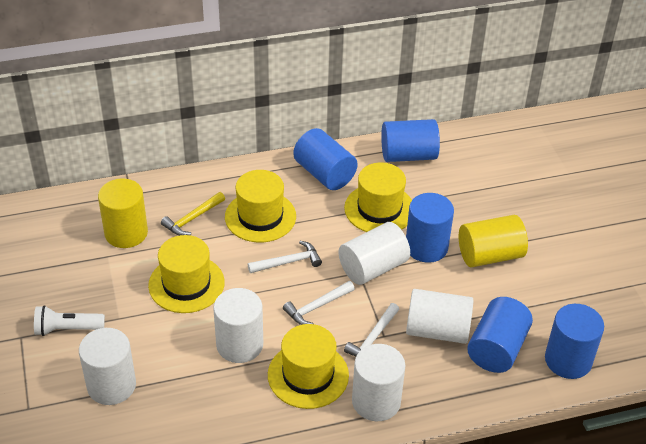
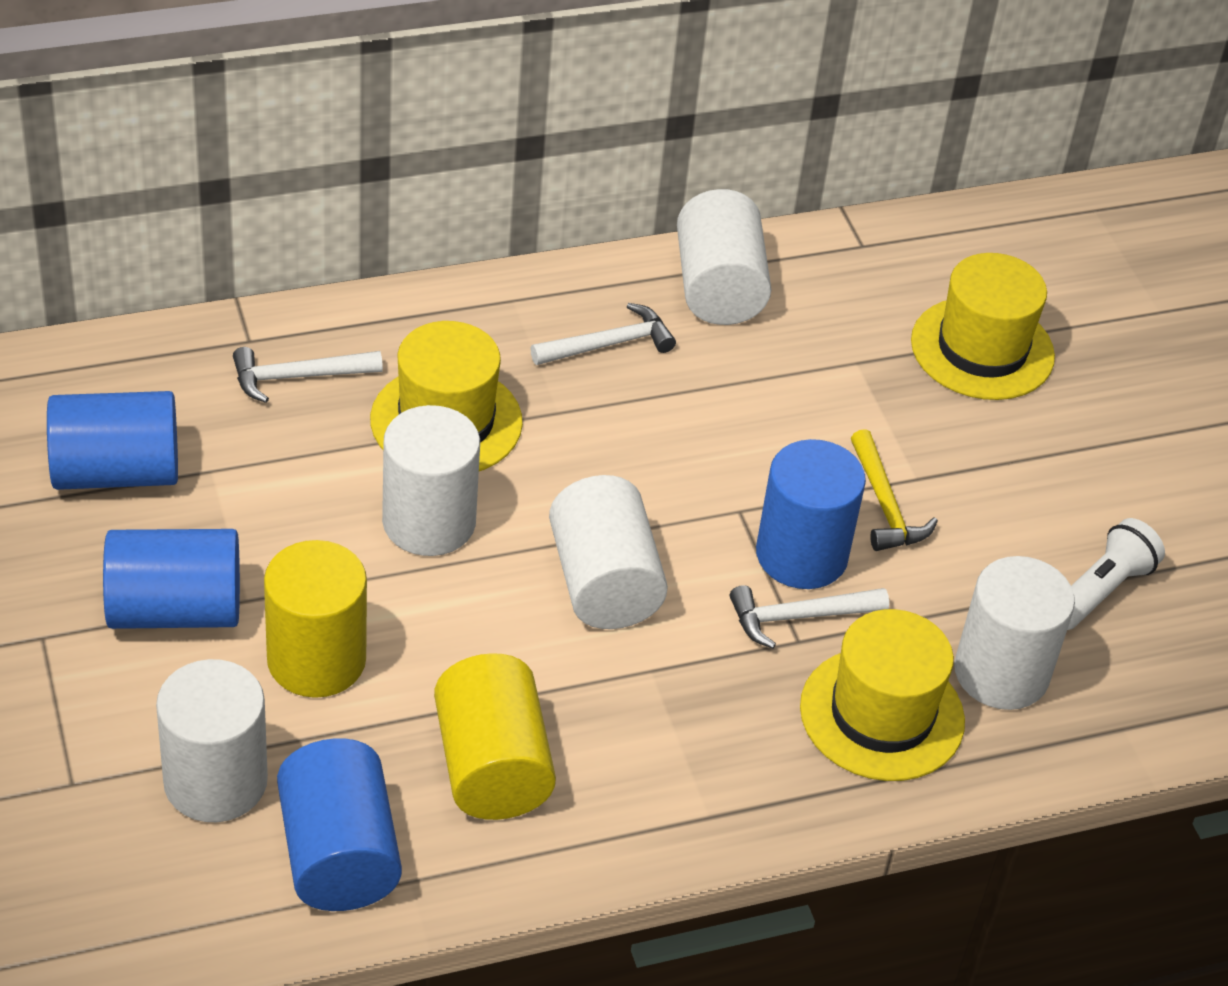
blue cylinder: 5 -> 4
yellow hat: 4 -> 3

